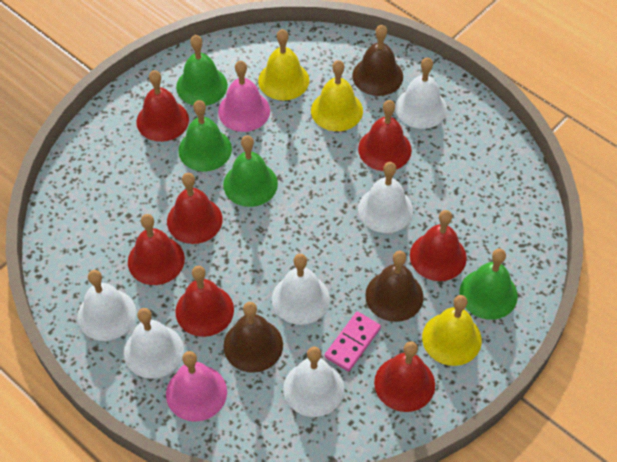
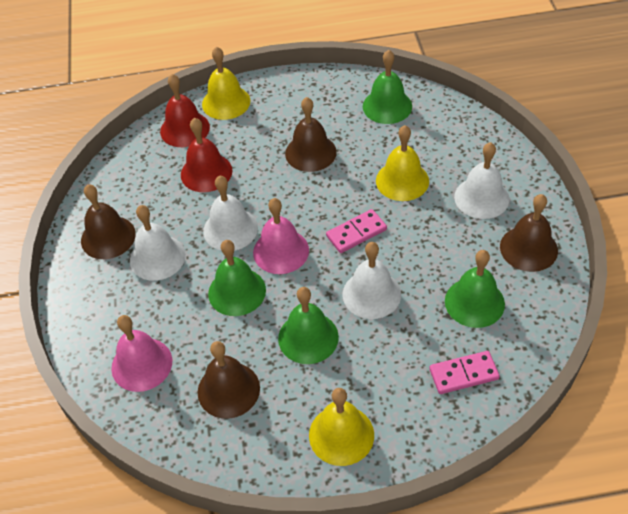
brown bell: 3 -> 4
pink domino: 1 -> 2
red bell: 7 -> 2
white bell: 6 -> 4

